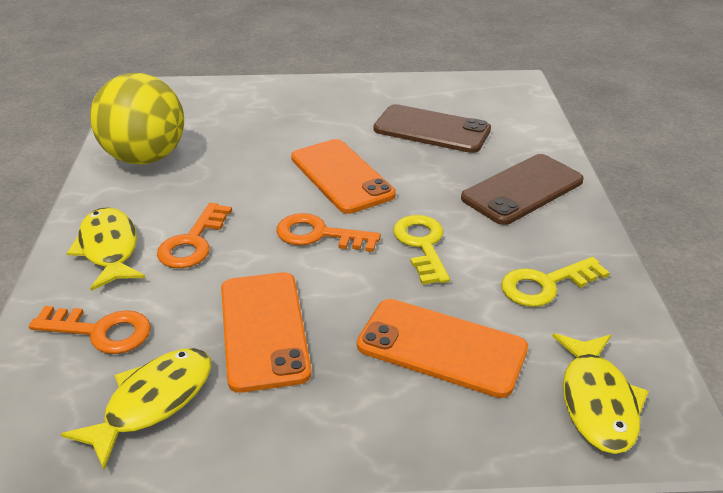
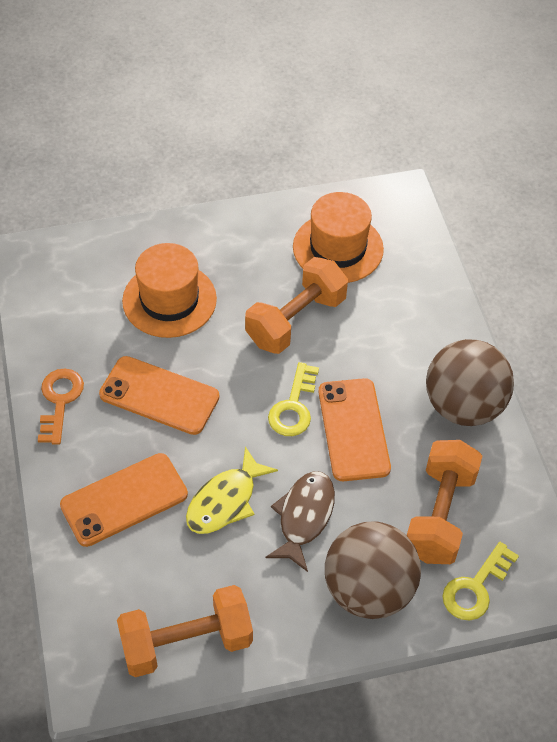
brown ball: 0 -> 2
brown fish: 0 -> 1
brown phone: 2 -> 0
orange dumbbell: 0 -> 3
orange hat: 0 -> 2
orange key: 3 -> 1
yellow ball: 1 -> 0
yellow fish: 3 -> 1

